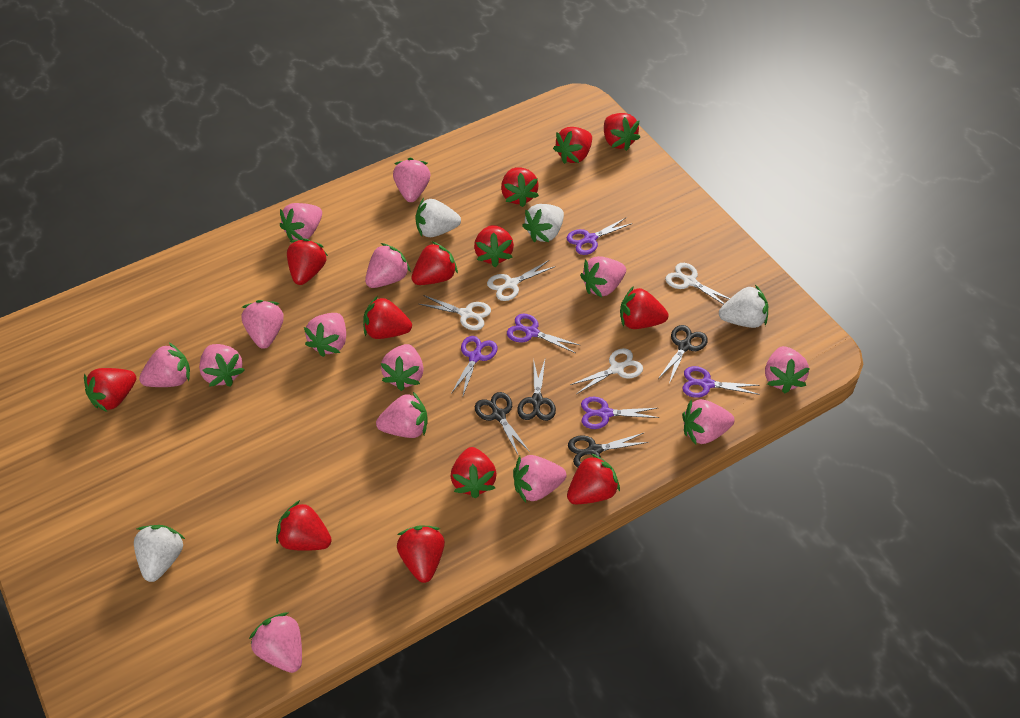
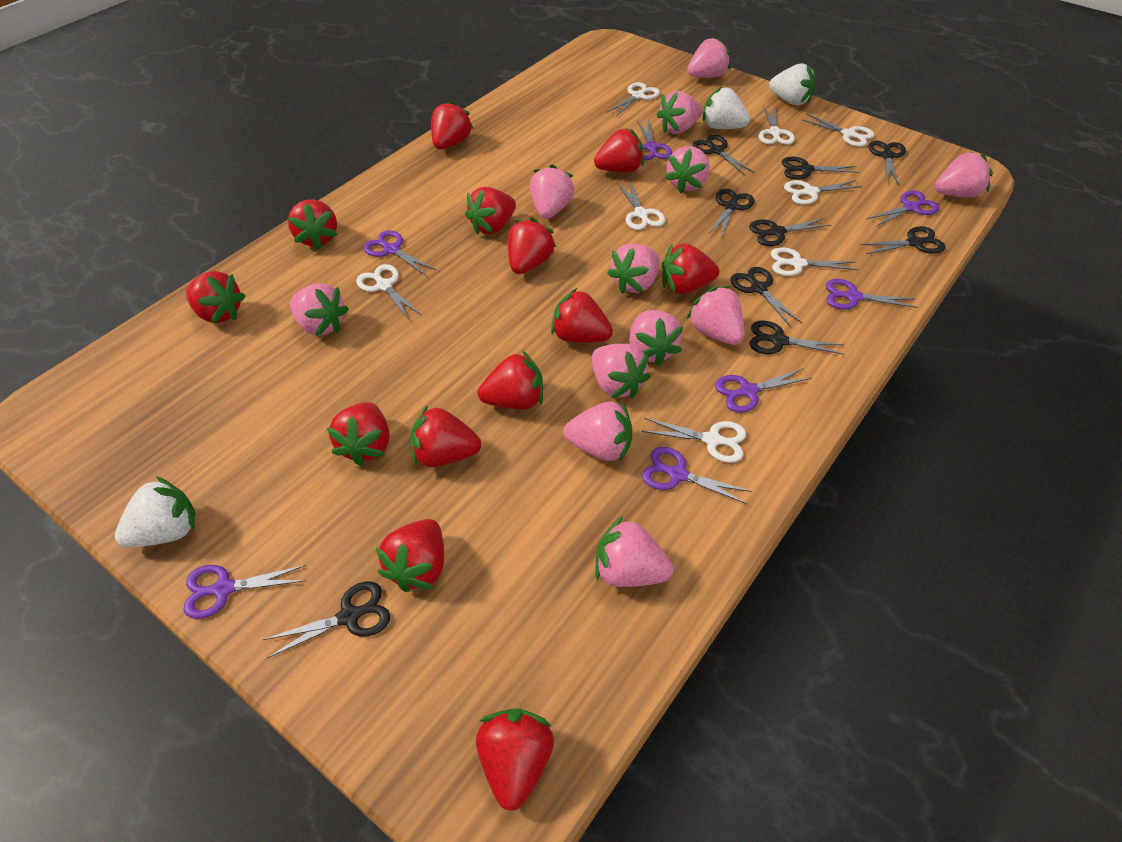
black scissors: 4 -> 9
pink strawberry: 14 -> 12
purple scissors: 5 -> 7
white scissors: 4 -> 8
white strawberry: 4 -> 3

